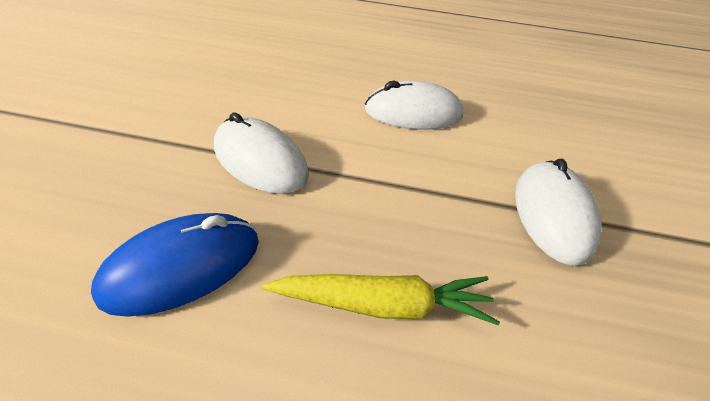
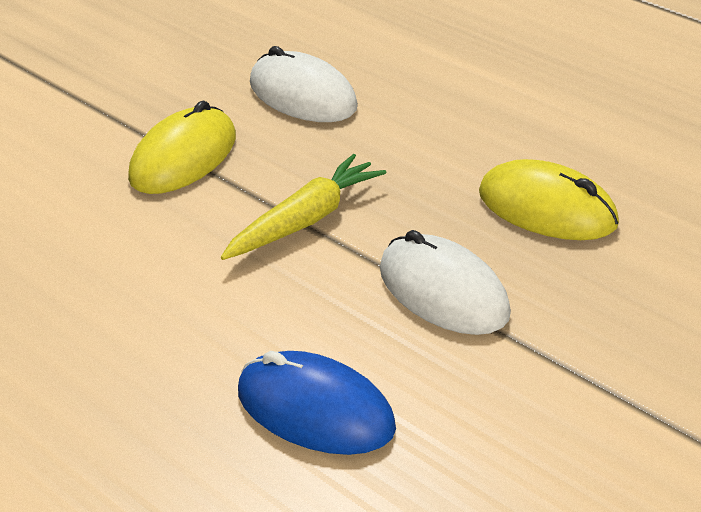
white mouse: 3 -> 2
yellow mouse: 0 -> 2

